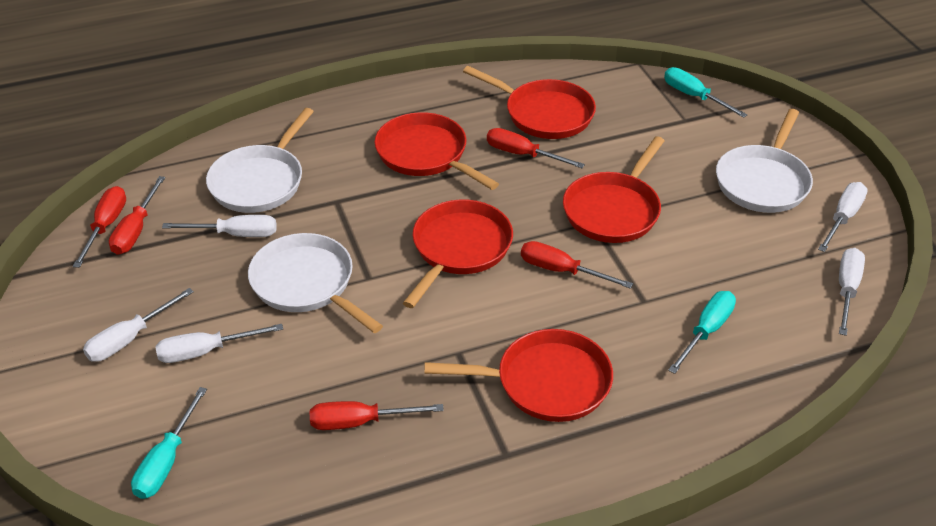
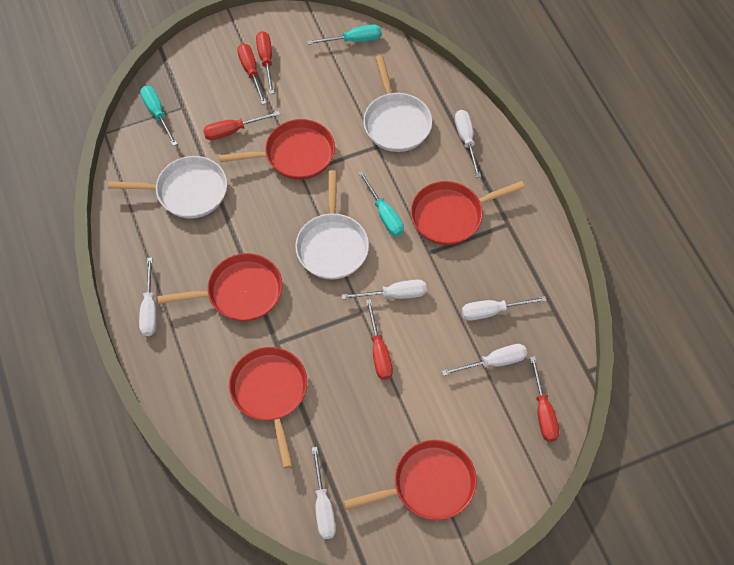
white screwdriver: 5 -> 6

